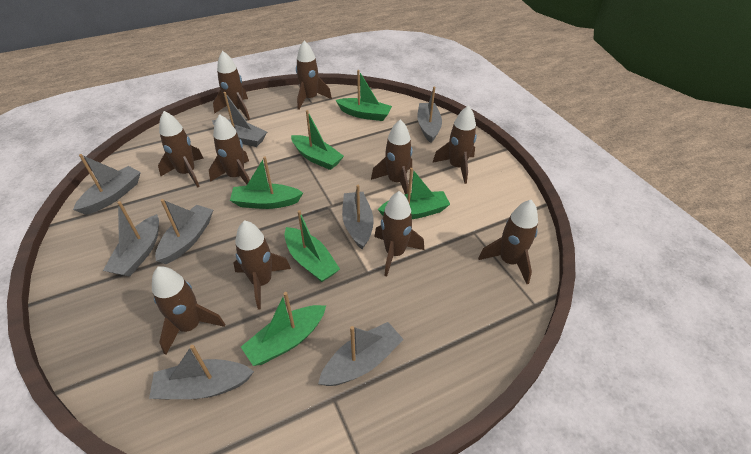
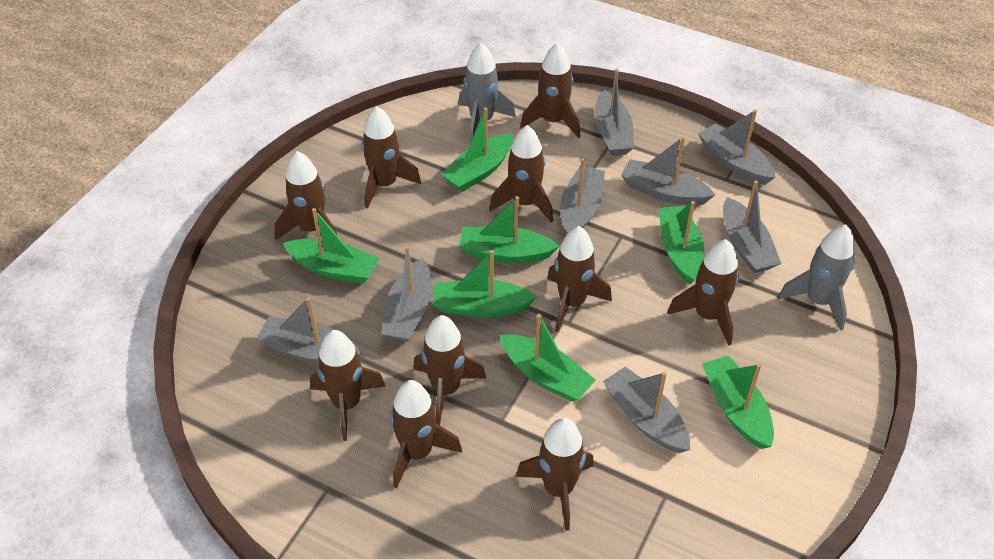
green boat: 6 -> 7
grey rocket: 0 -> 2

